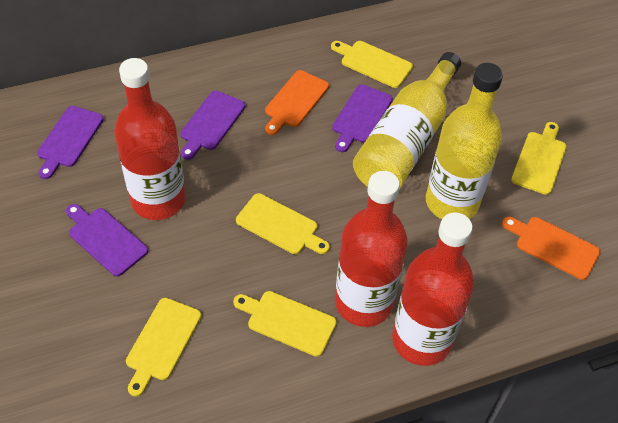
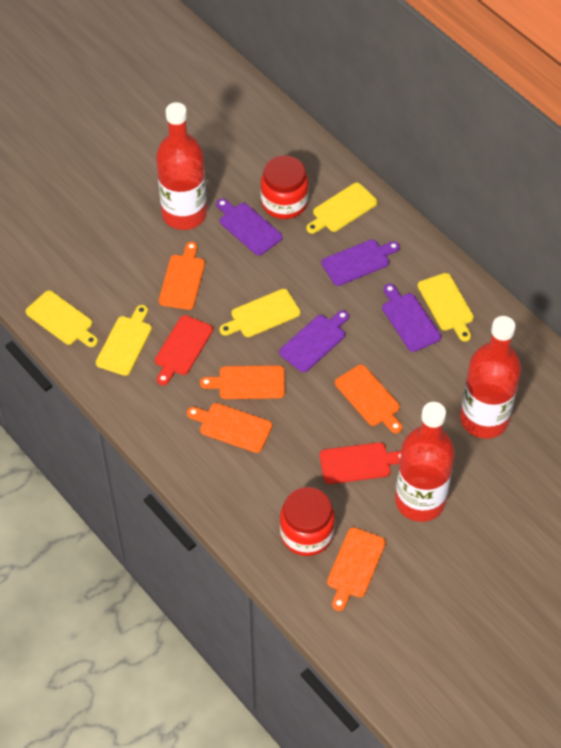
orange cutting board: 2 -> 5
red cutting board: 0 -> 2
red jar: 0 -> 2
yellow bottle: 2 -> 0

